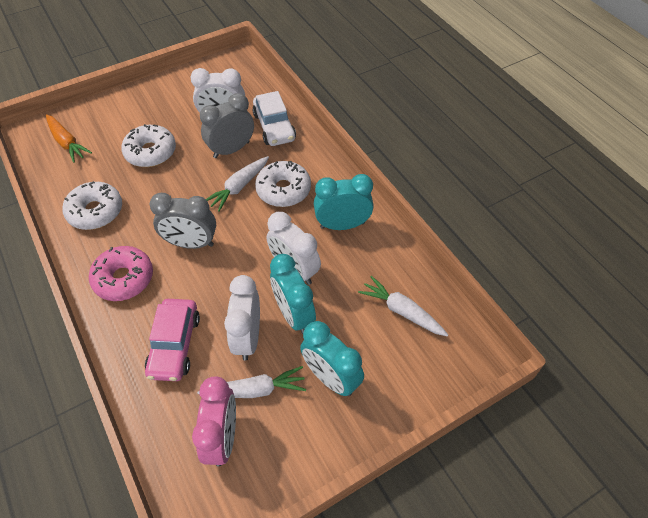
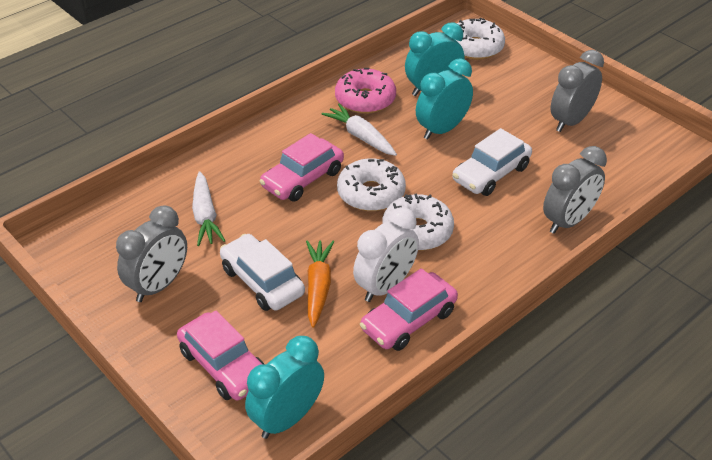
grey clock: 2 -> 3
pink car: 1 -> 3
pink clock: 1 -> 0
white car: 1 -> 2
white carrot: 3 -> 2
white clock: 3 -> 1

